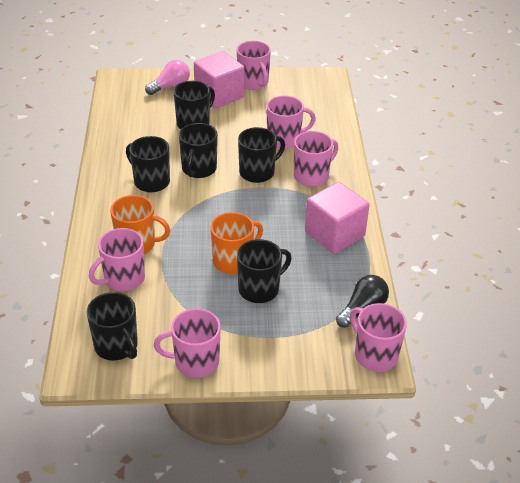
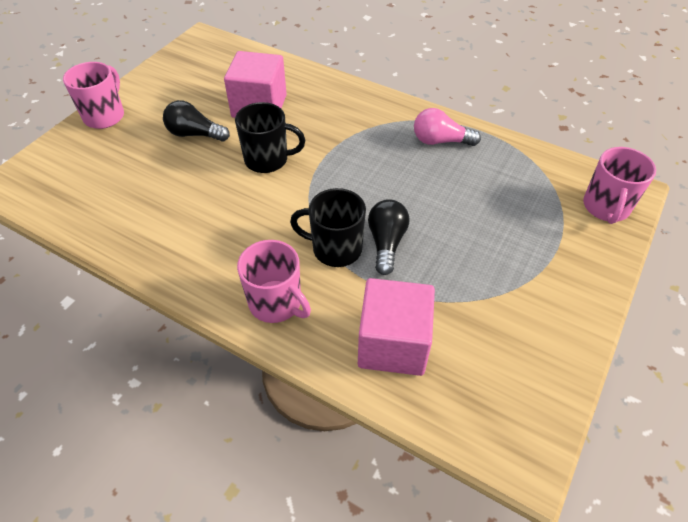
black light bulb: 1 -> 2
black mug: 6 -> 2
orange mug: 2 -> 0
pink mug: 6 -> 3

